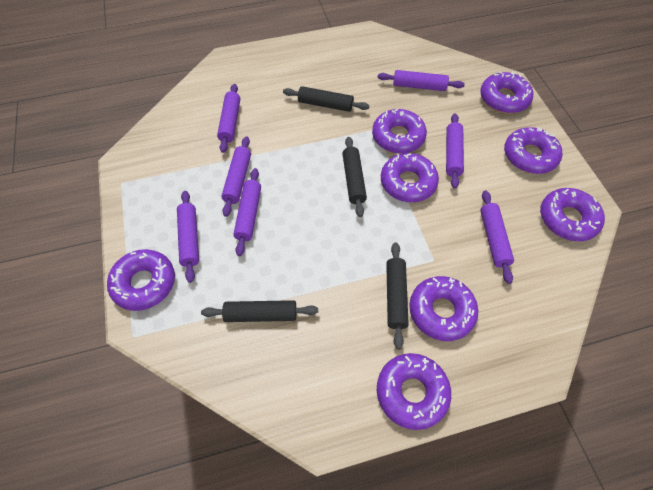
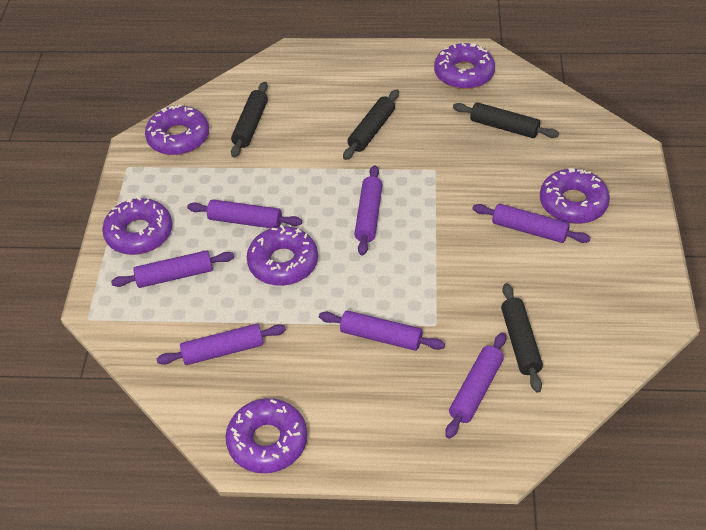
purple donut: 8 -> 6

